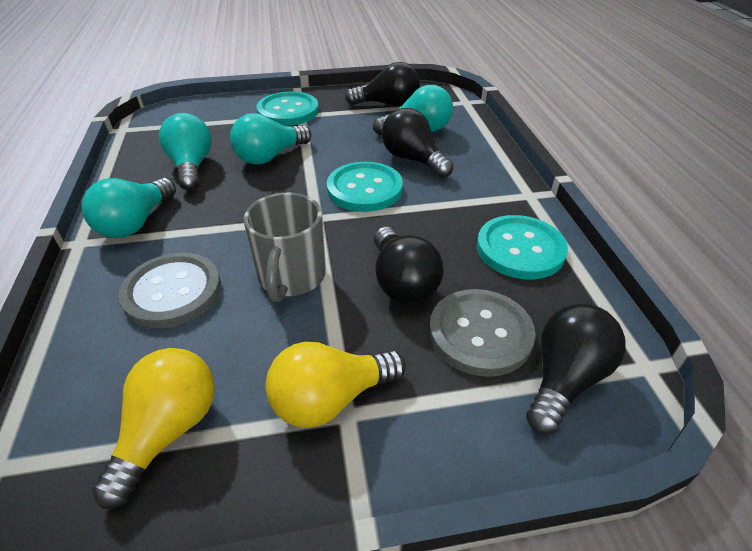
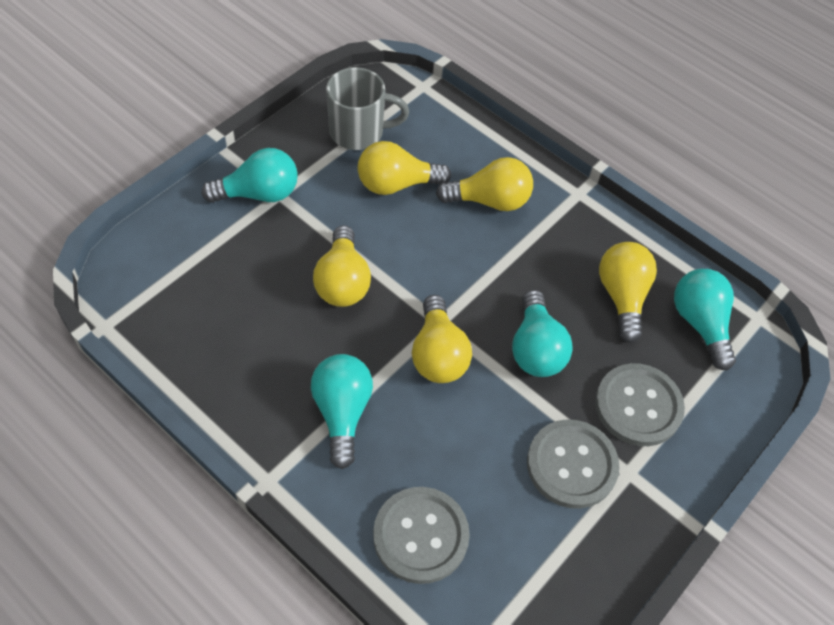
black light bulb: 4 -> 0
grey button: 2 -> 3
turquoise button: 3 -> 0
yellow light bulb: 2 -> 5

